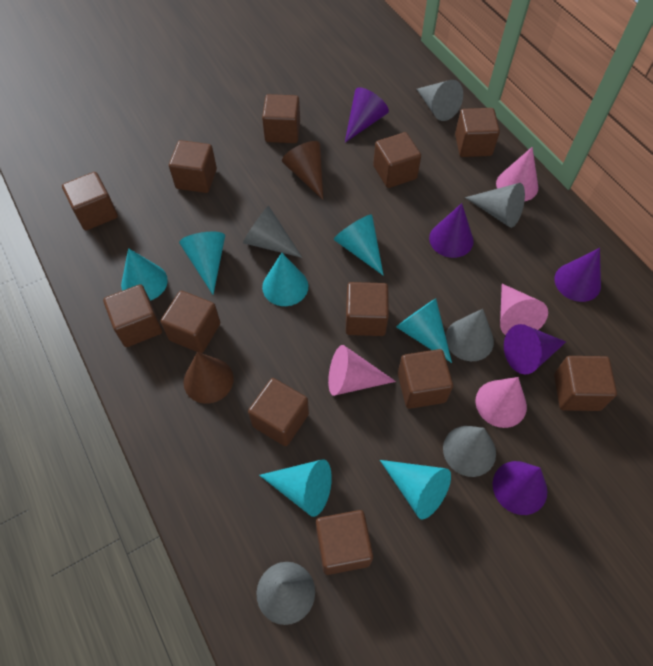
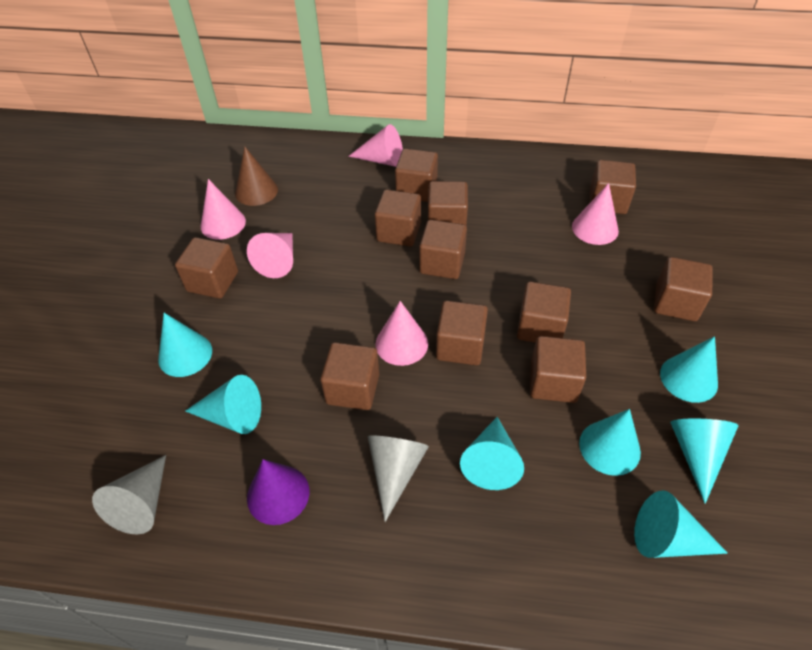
brown cone: 2 -> 1
brown cube: 12 -> 11
grey cone: 6 -> 2
pink cone: 4 -> 5
purple cone: 5 -> 1

